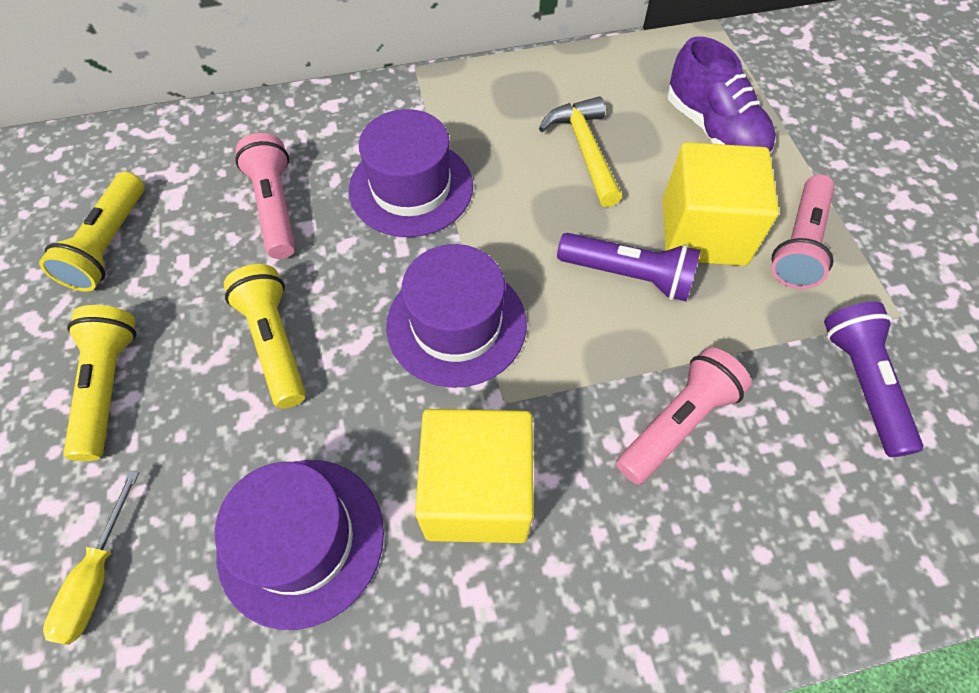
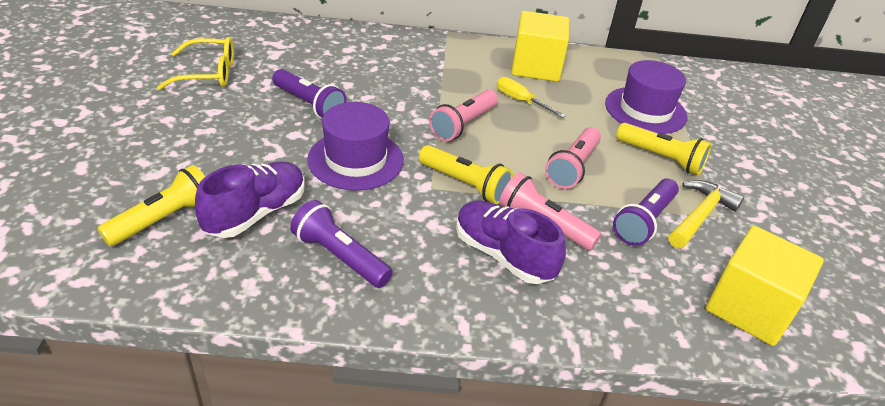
purple flashlight: 2 -> 3
purple hat: 3 -> 2
purple shoe: 1 -> 2
yellow glasses: 0 -> 1

